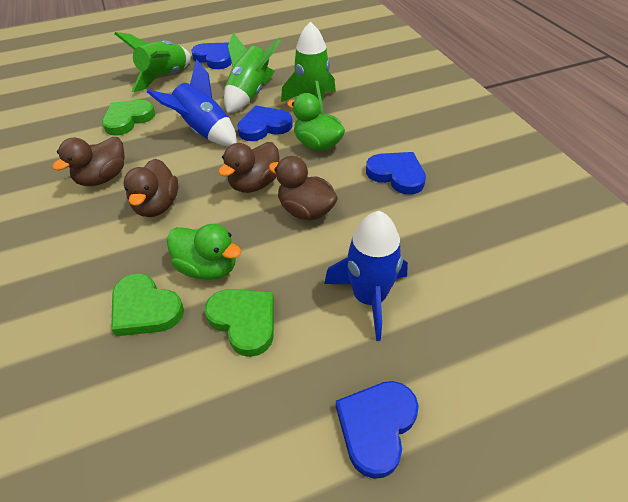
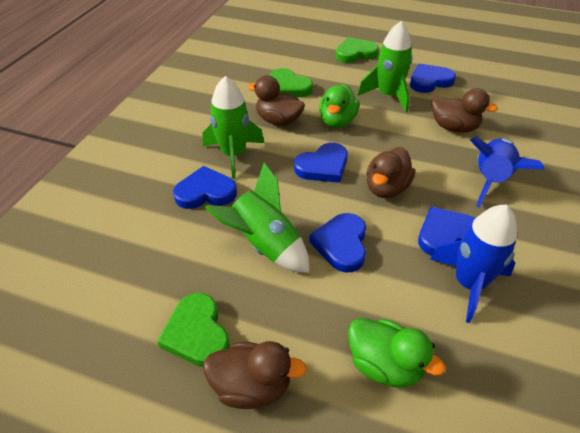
blue heart: 4 -> 5

